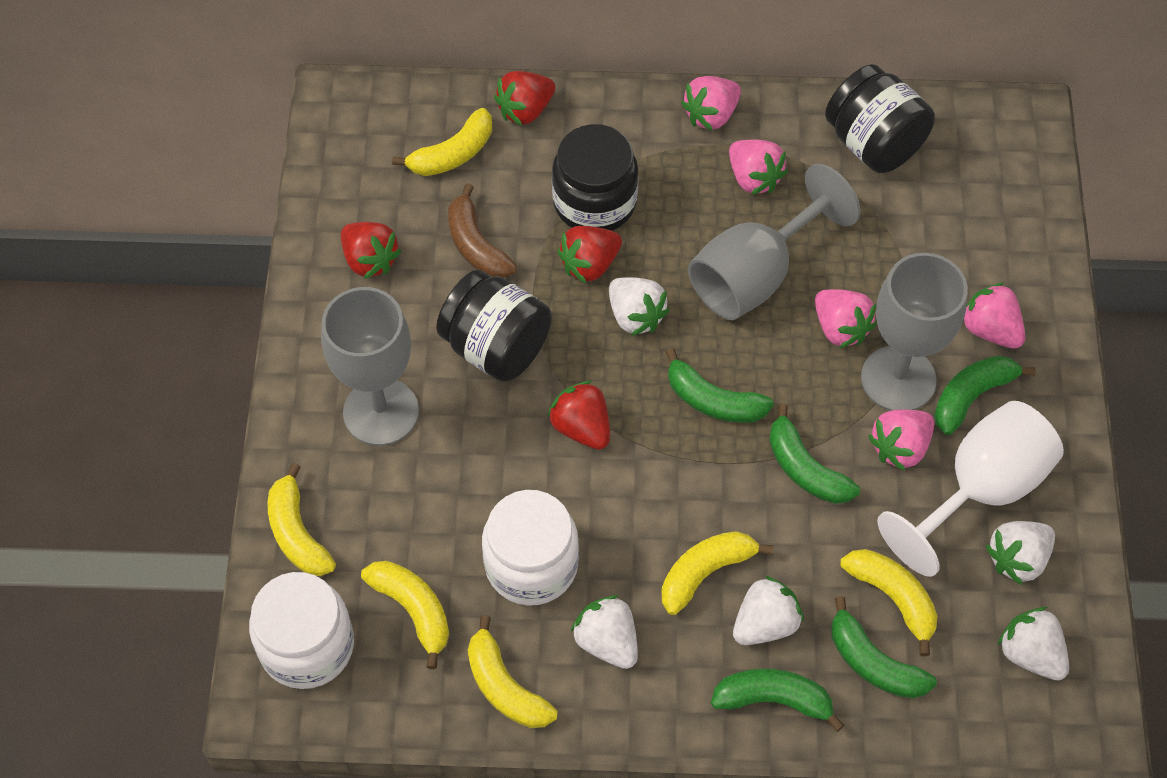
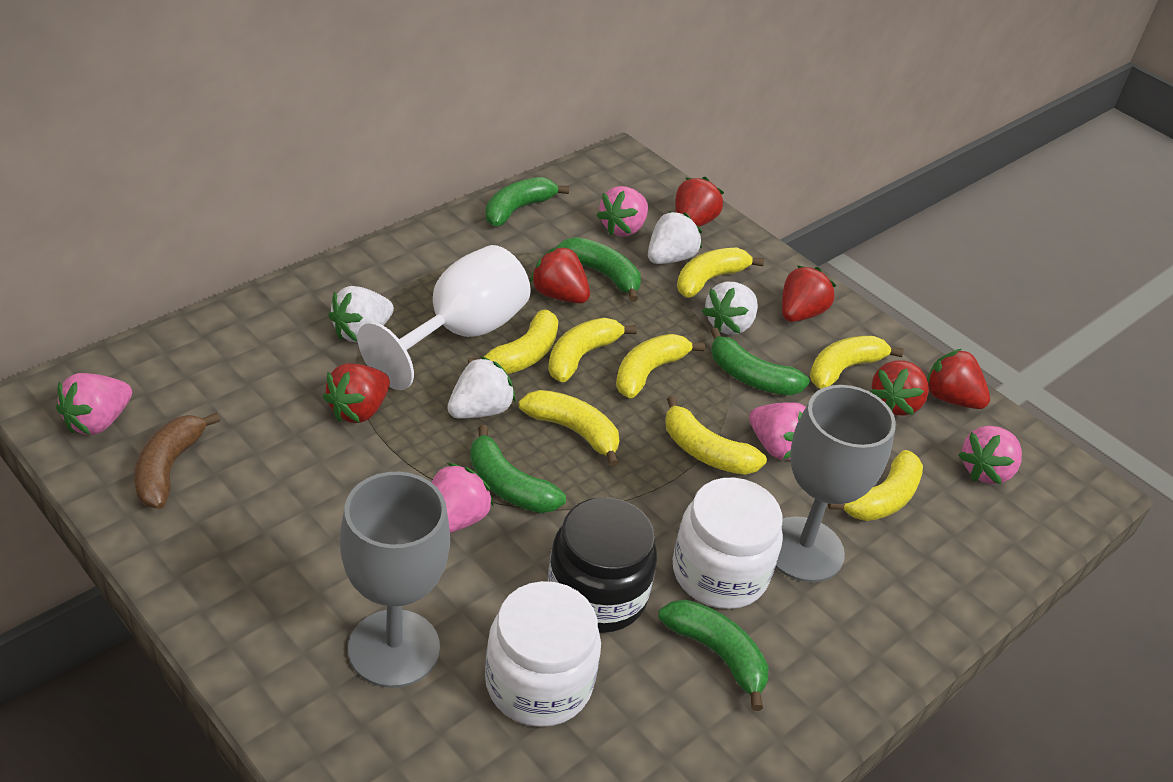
black jar: 3 -> 1
grey goblet: 3 -> 2
red strawberry: 4 -> 6
white strawberry: 5 -> 4
yellow banana: 6 -> 8

